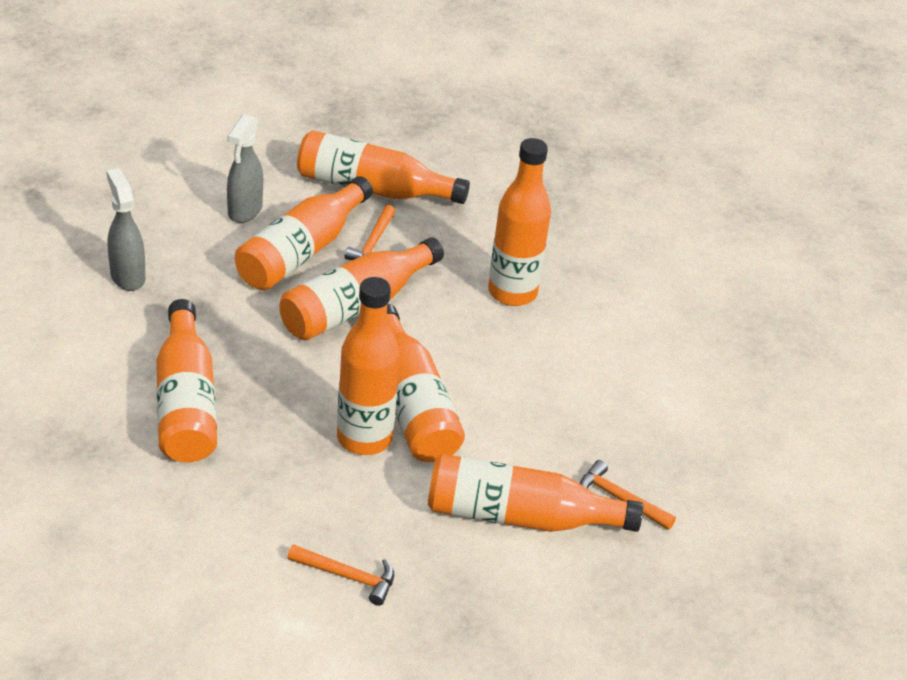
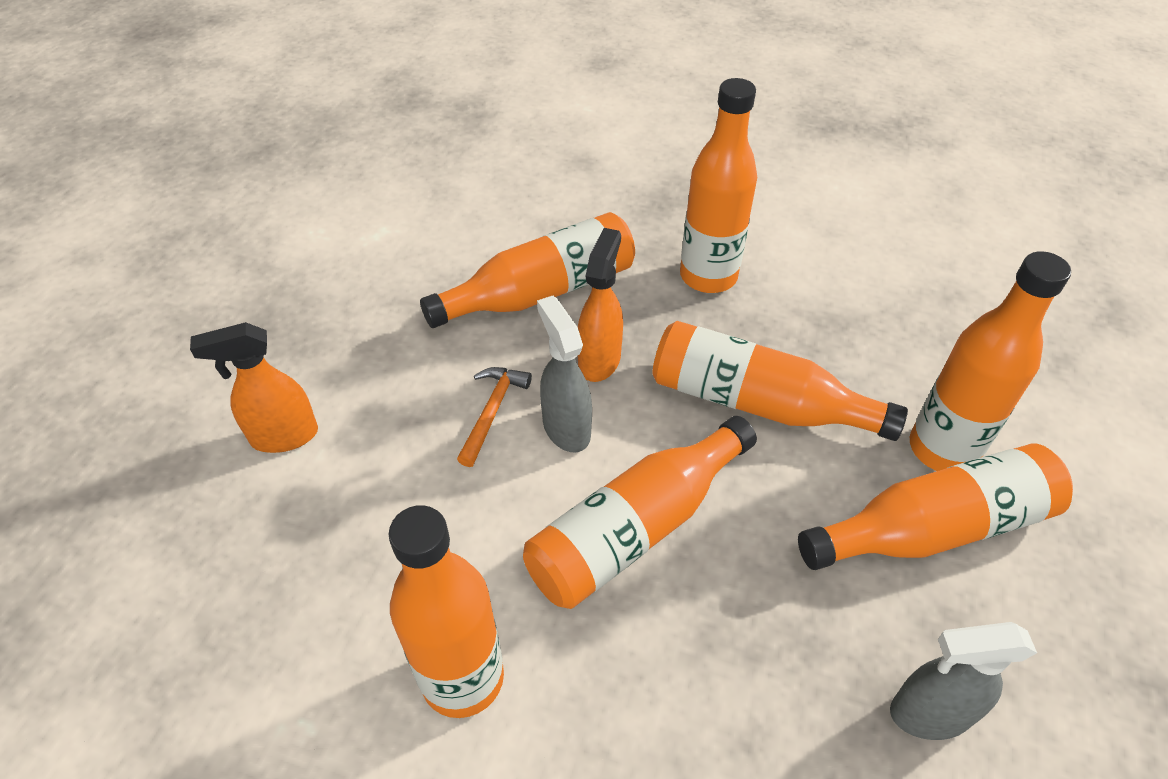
orange bottle: 8 -> 7
orange hammer: 3 -> 1
orange spray bottle: 0 -> 2

